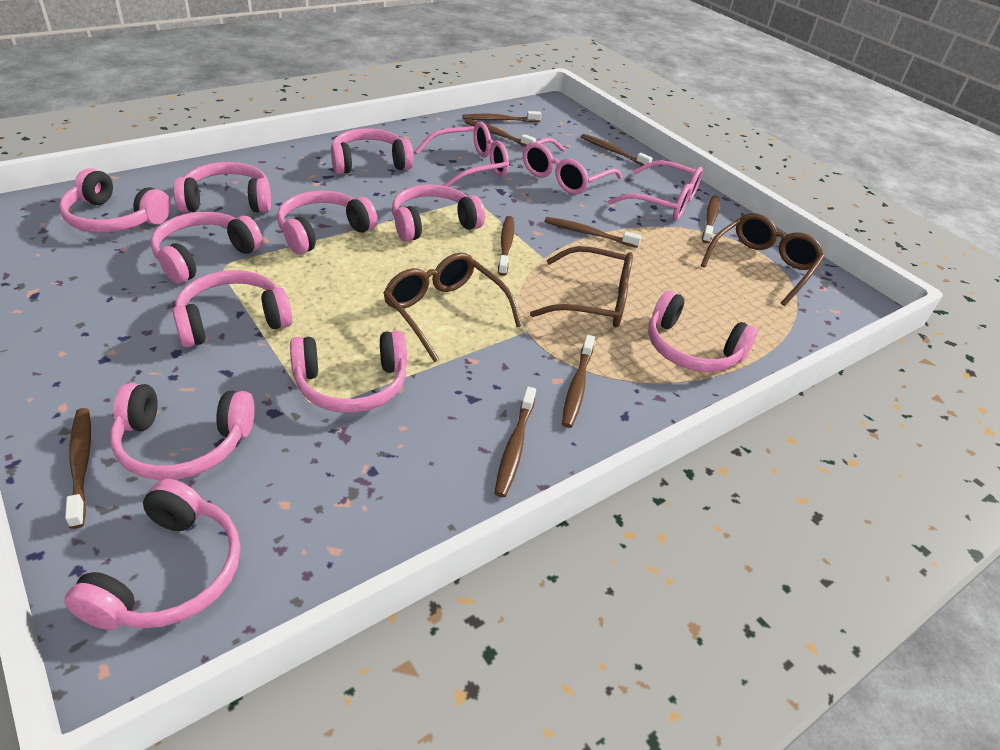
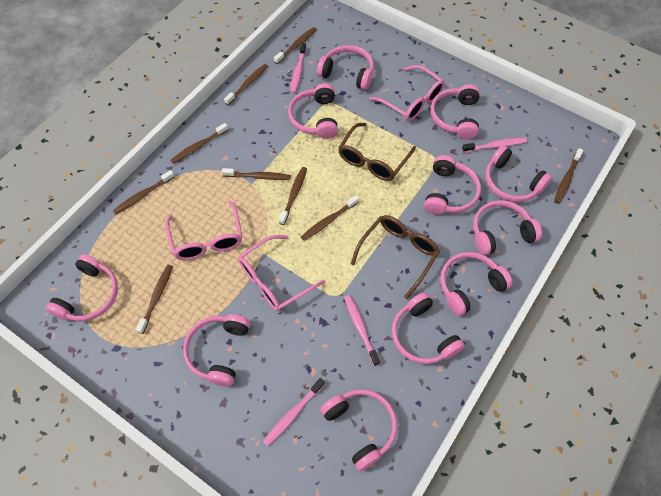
brown glasses: 3 -> 2
pink toothbrush: 0 -> 4

